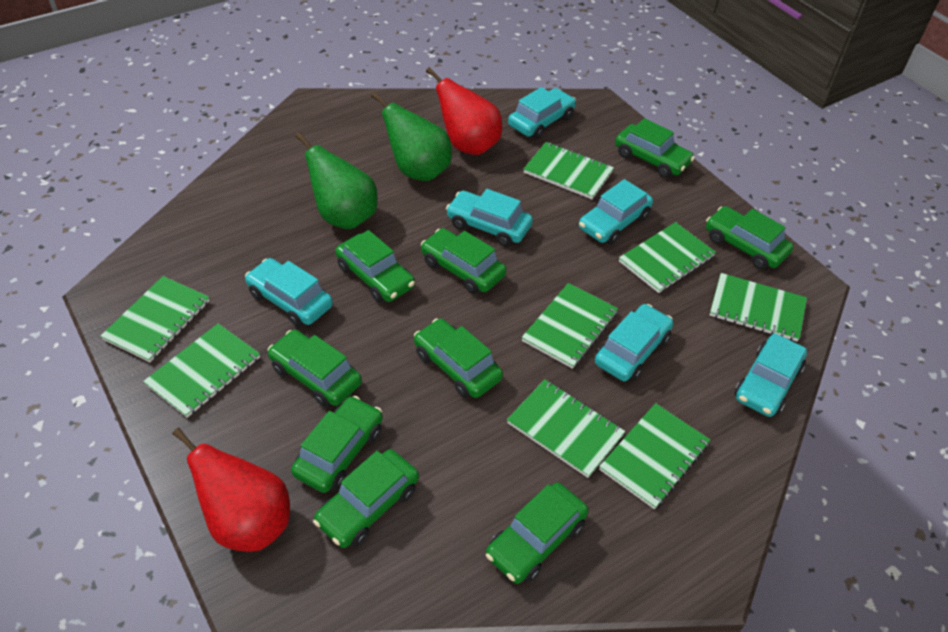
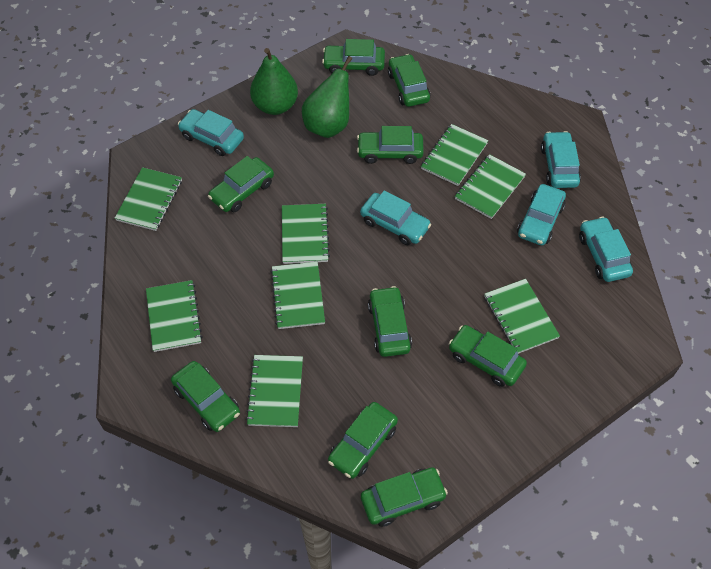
red pear: 2 -> 0
turquoise car: 6 -> 5

